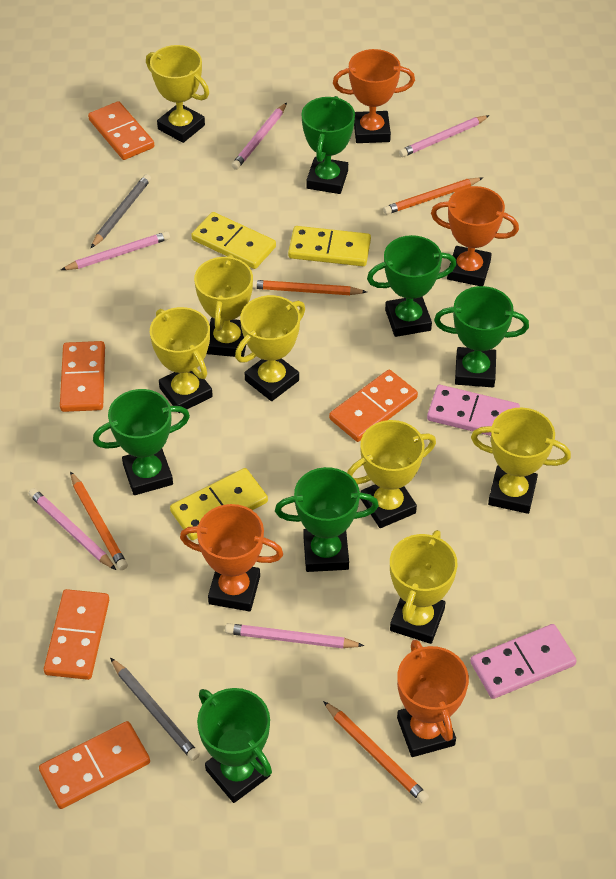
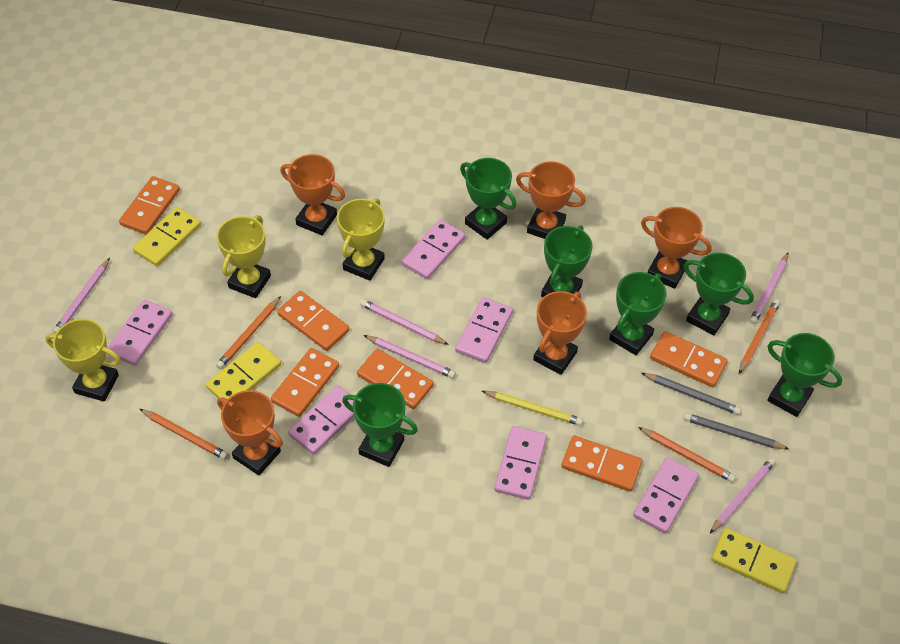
orange domino: 5 -> 6
orange trophy: 4 -> 5
pink domino: 2 -> 6
yellow pencil: 0 -> 1
yellow trophy: 7 -> 3

